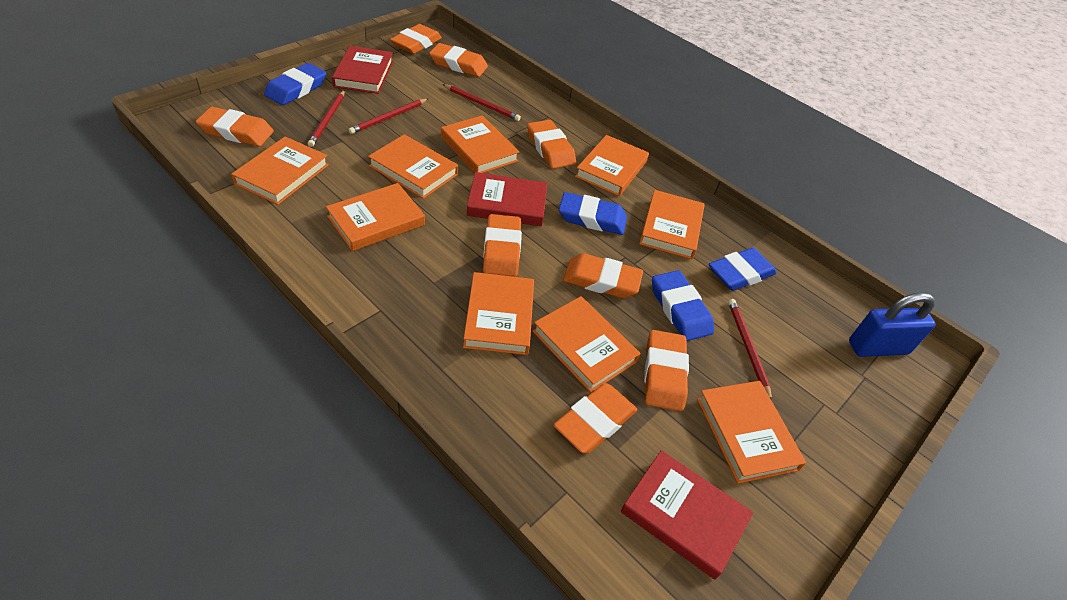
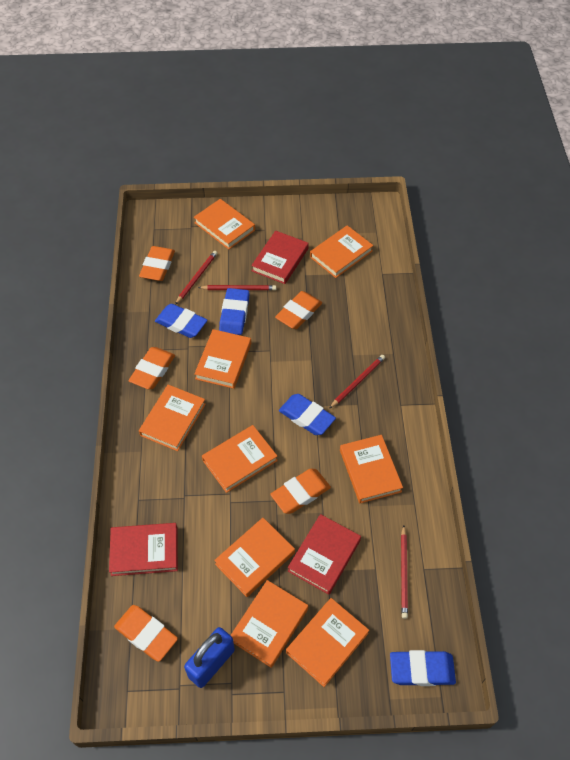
orange eraser: 8 -> 5

